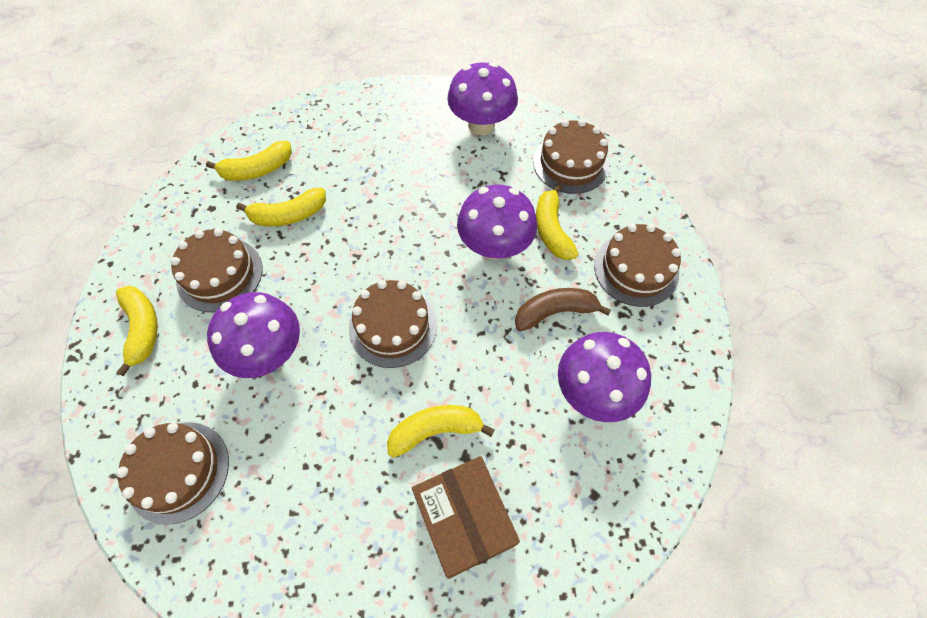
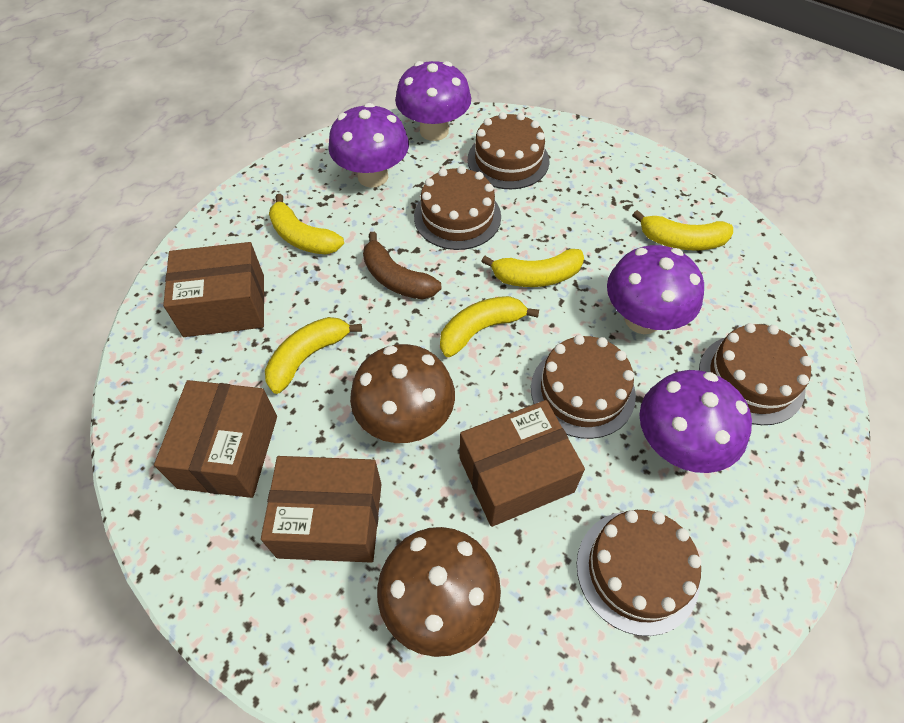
brown box: 1 -> 4
brown mushroom: 0 -> 2

